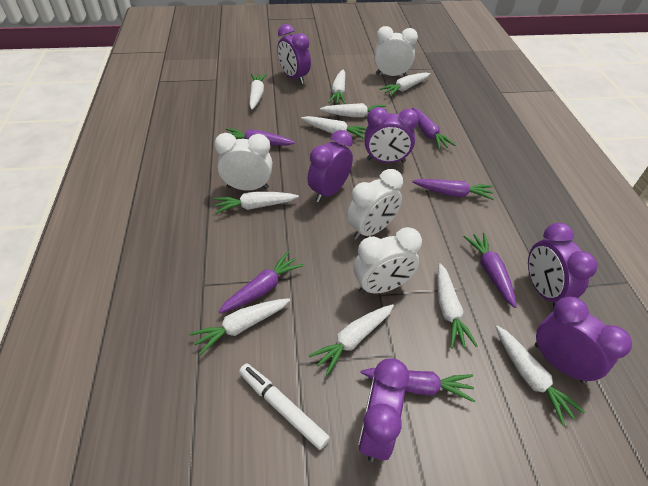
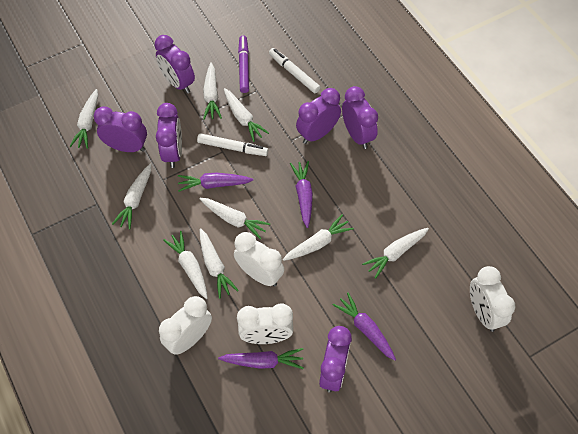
purple carrot: 6 -> 4
purple marker: 0 -> 1
white carrot: 10 -> 9
white marker: 1 -> 2

